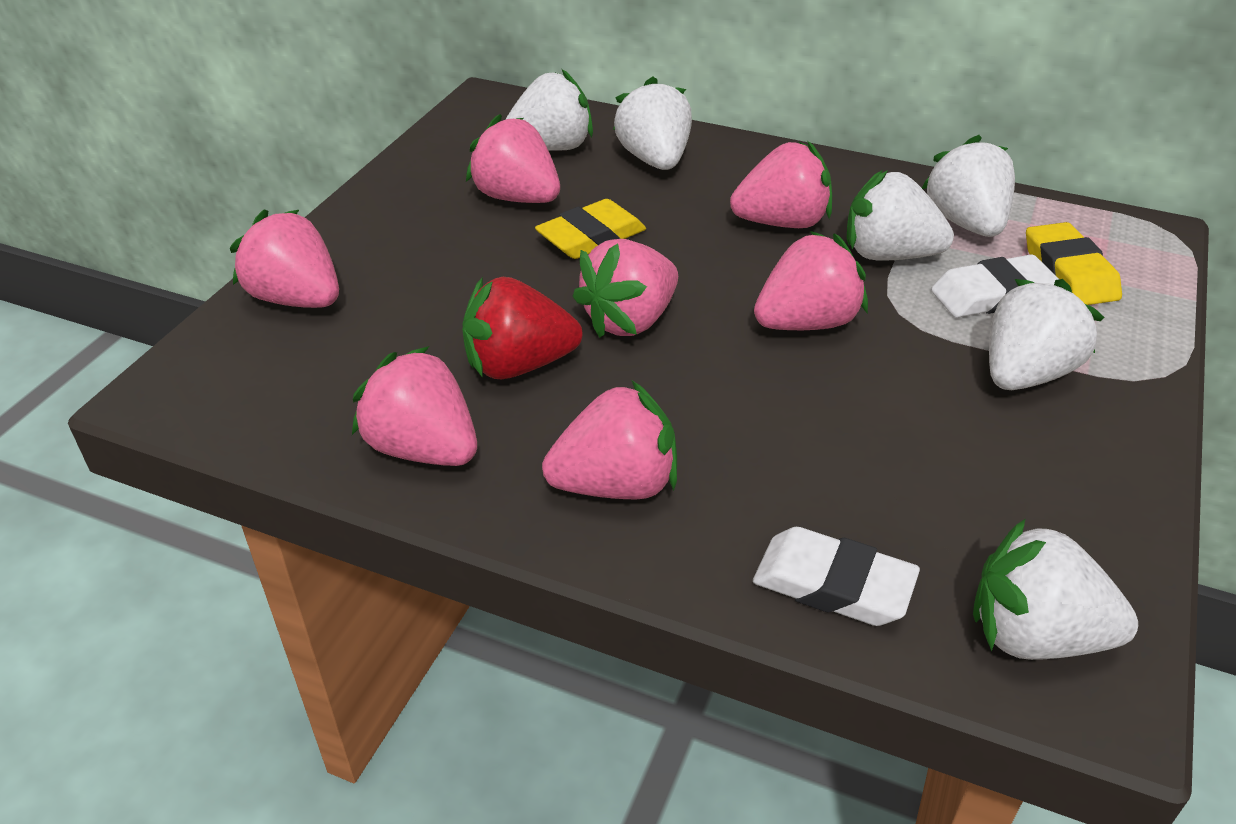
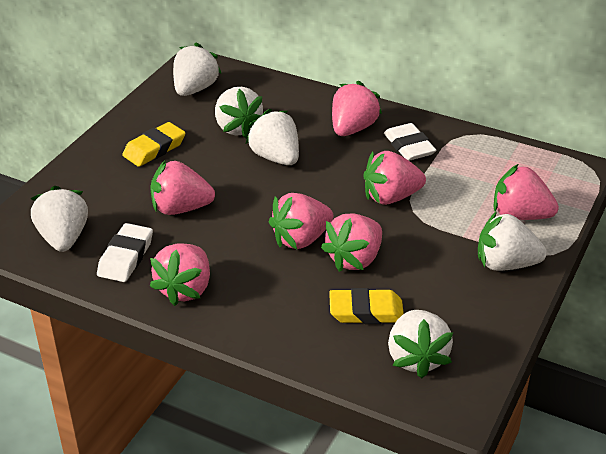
red strawberry: 1 -> 0

